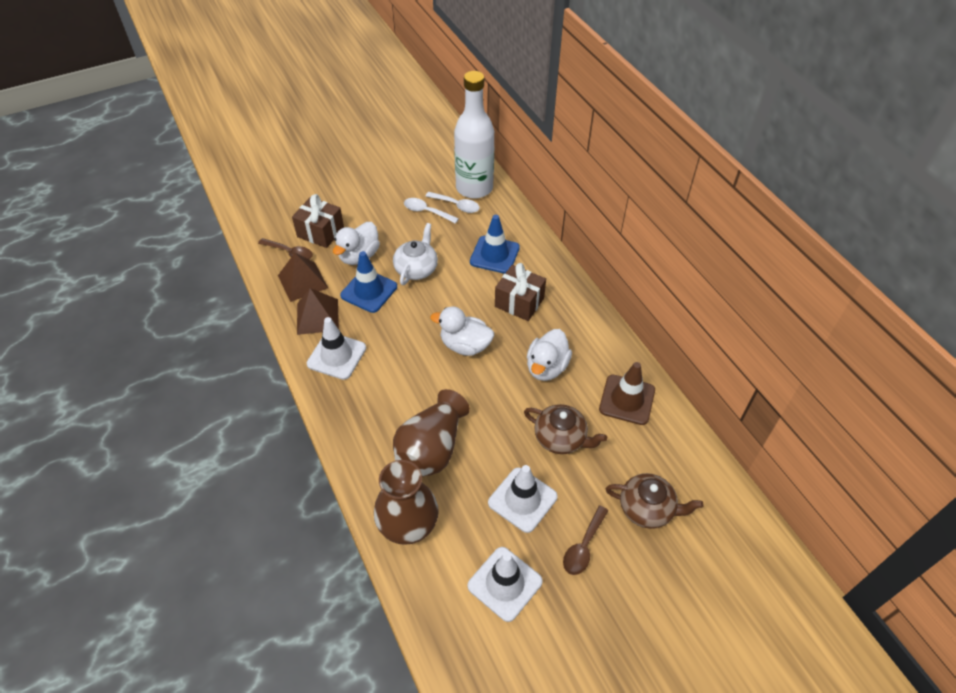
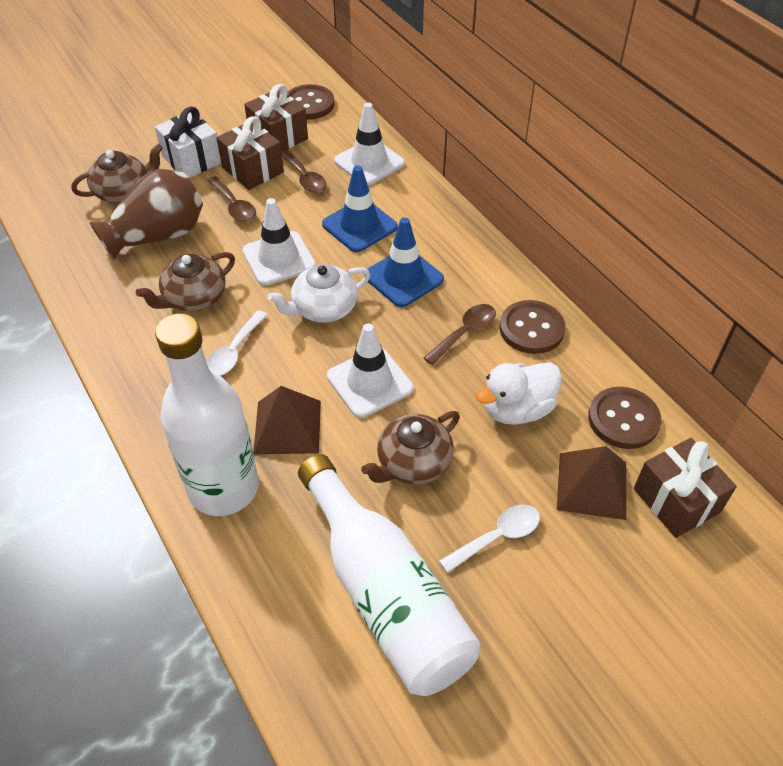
brown button: 0 -> 3
brown gift: 2 -> 3
brown spoon: 2 -> 3
brown teapot: 2 -> 3
brown traffic cone: 1 -> 0
brown vase: 2 -> 1
white bottle: 1 -> 2
white duck: 3 -> 1
white gift: 0 -> 1

